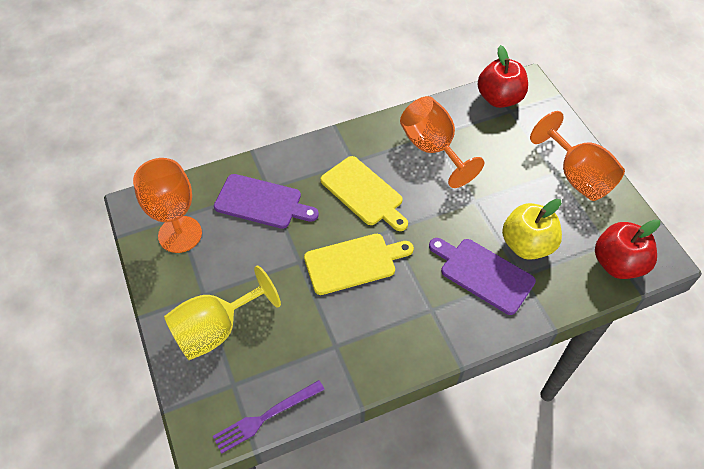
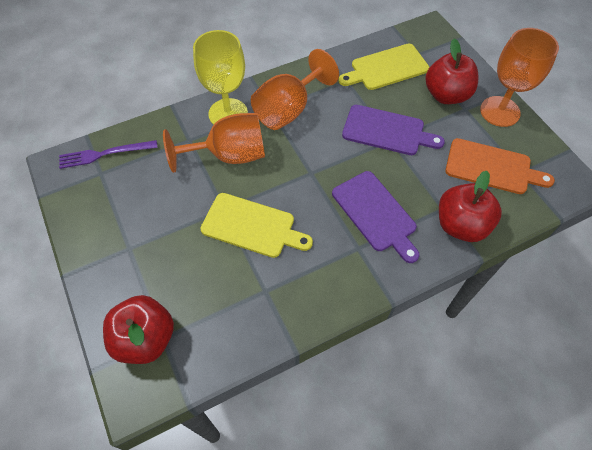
orange cutting board: 0 -> 1
red apple: 2 -> 3
yellow apple: 1 -> 0

